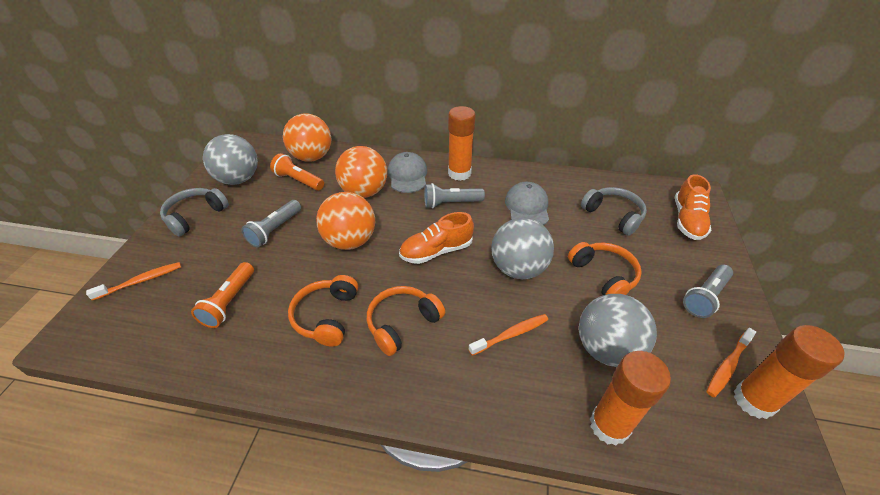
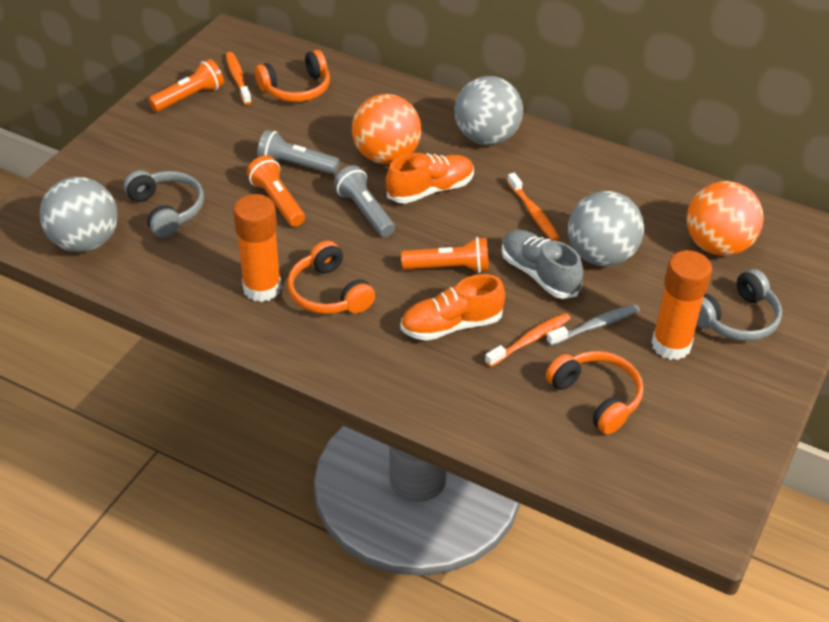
grey cap: 2 -> 0
grey flashlight: 3 -> 2
grey shoe: 0 -> 1
grey toothbrush: 0 -> 1
orange ball: 3 -> 2
orange flashlight: 2 -> 3
orange glue stick: 3 -> 2

